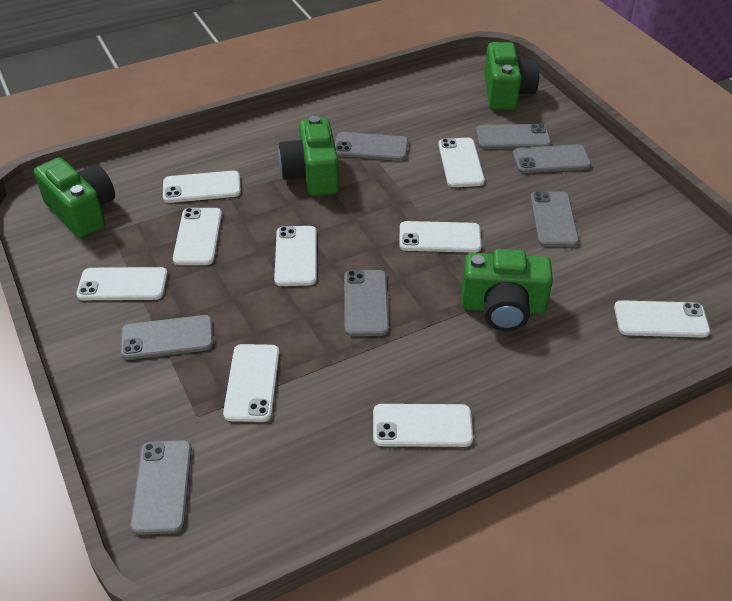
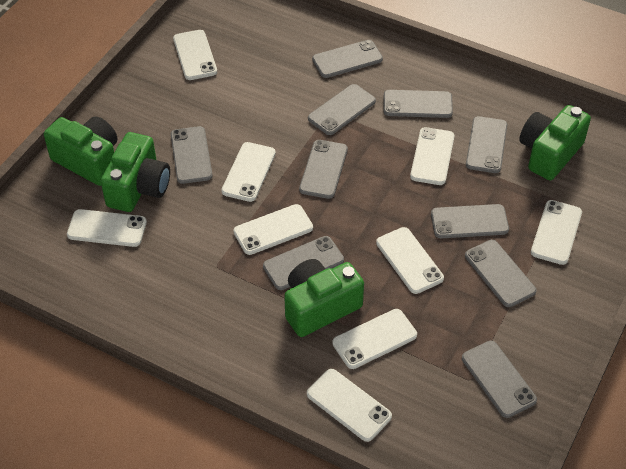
grey phone: 7 -> 10

